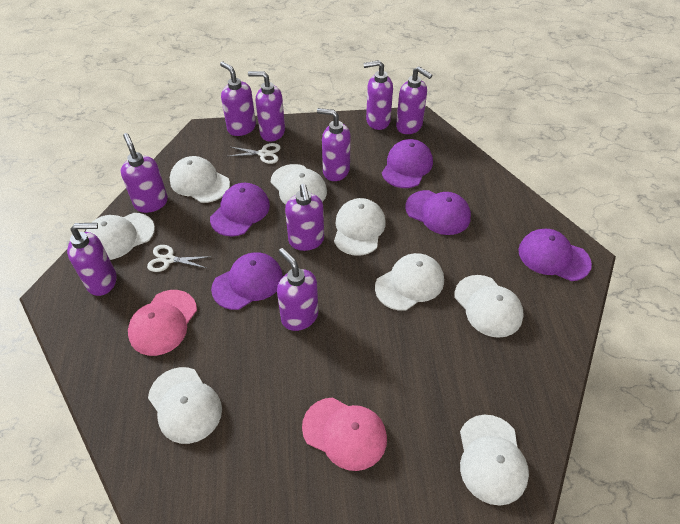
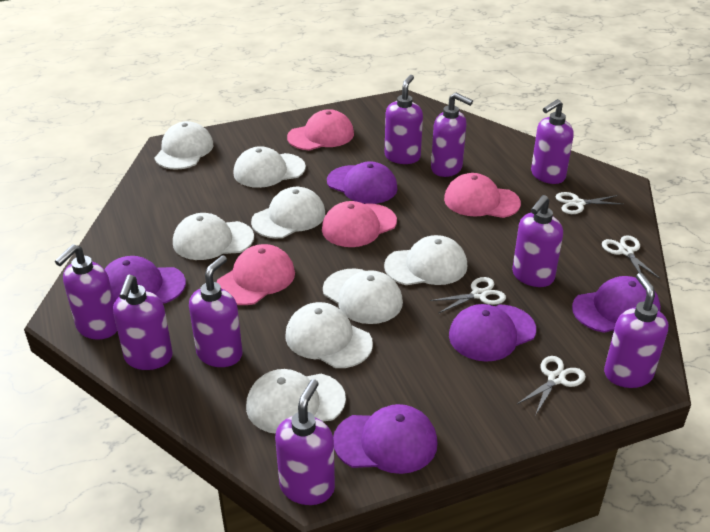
pink cap: 2 -> 4
white scissors: 2 -> 4

